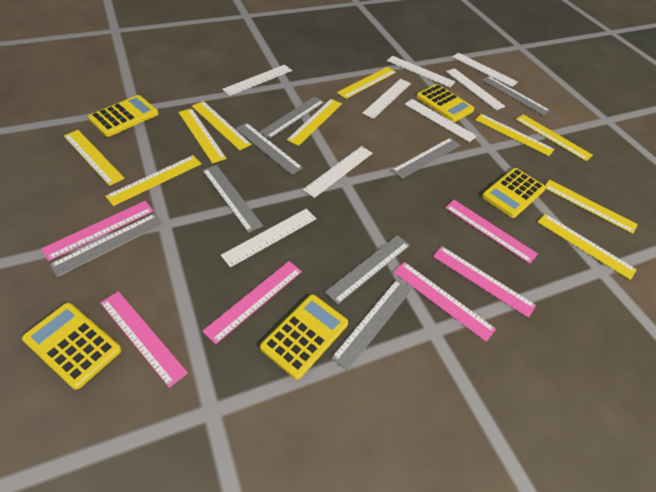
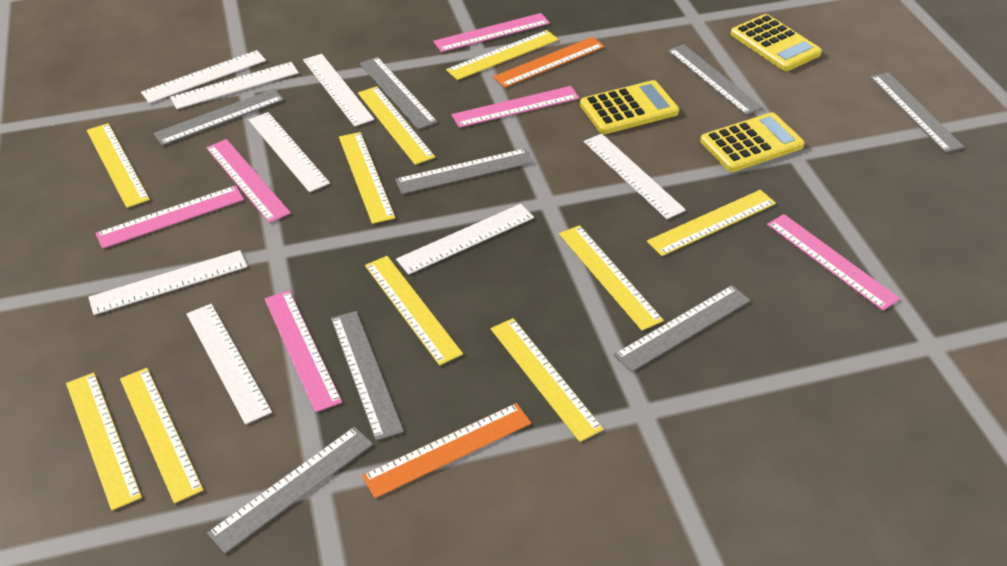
orange ruler: 0 -> 2
yellow calculator: 5 -> 3

